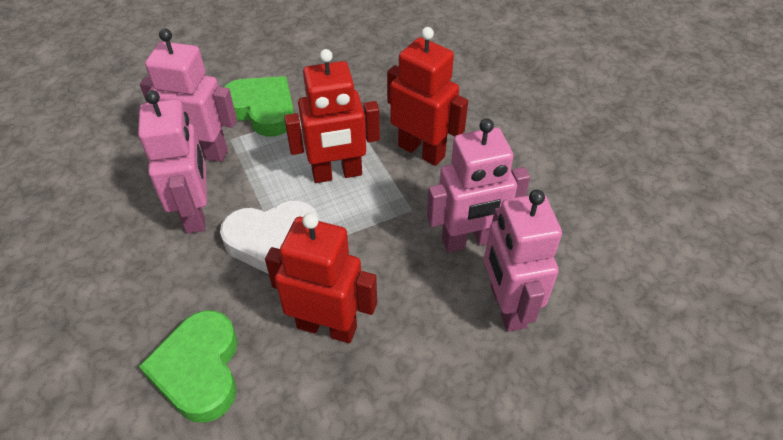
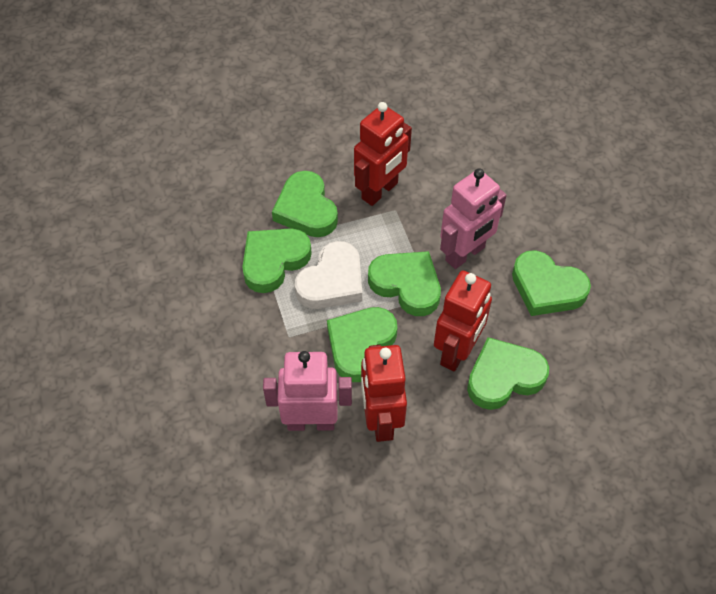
green heart: 2 -> 6
pink robot: 4 -> 2

